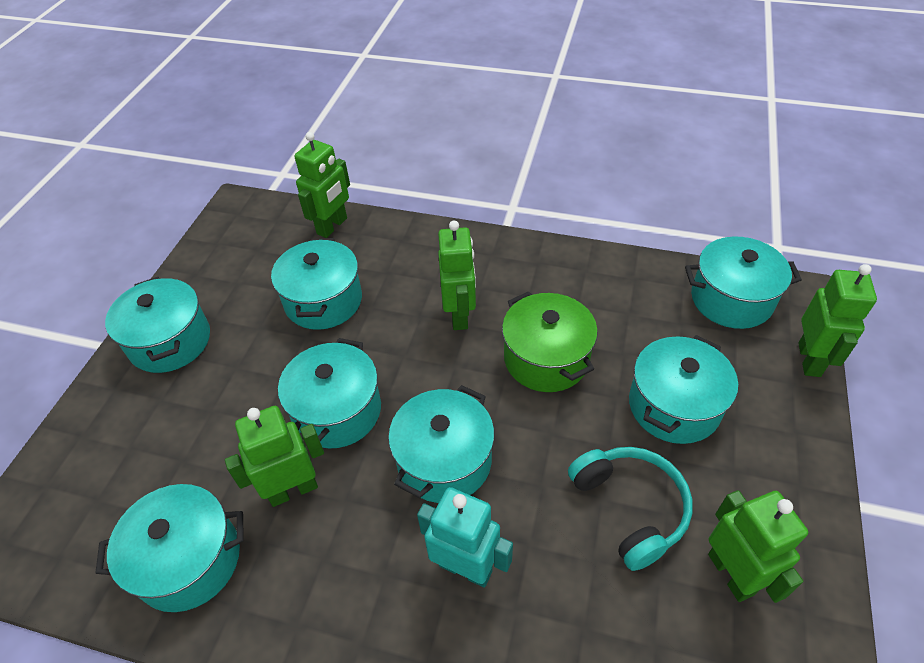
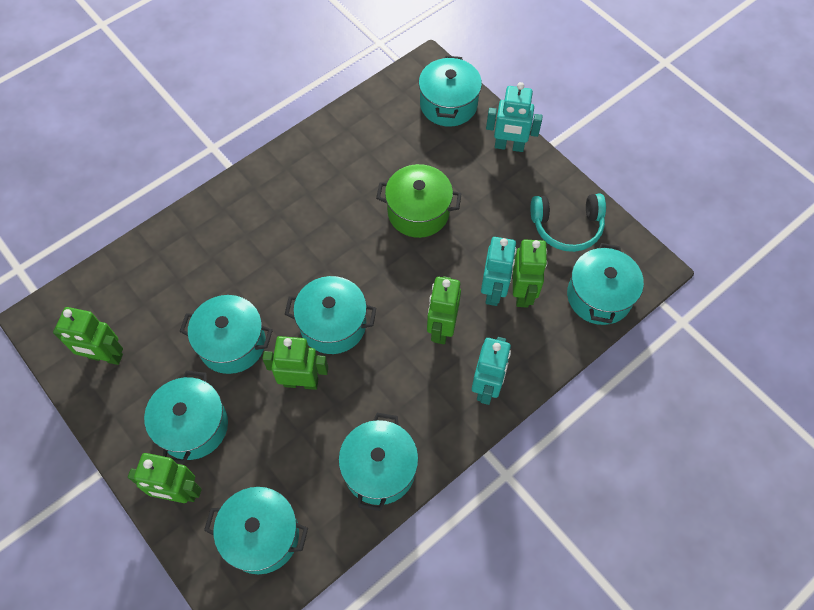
turquoise robot: 1 -> 3

